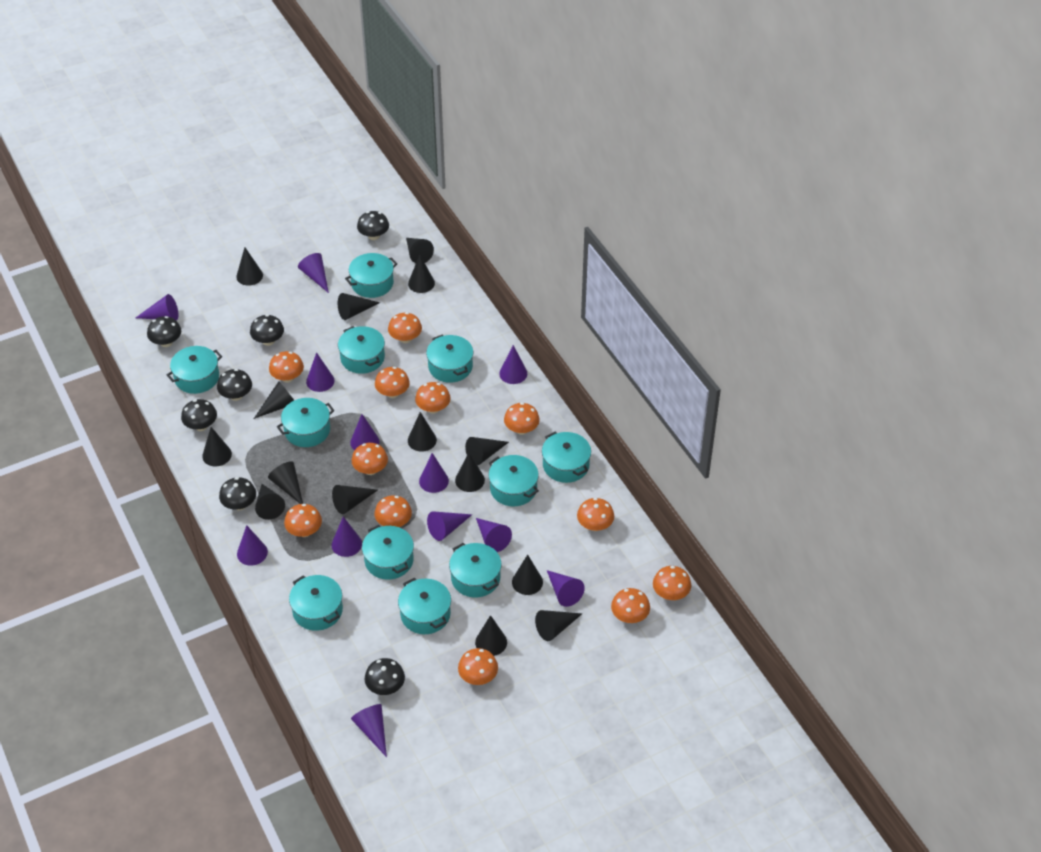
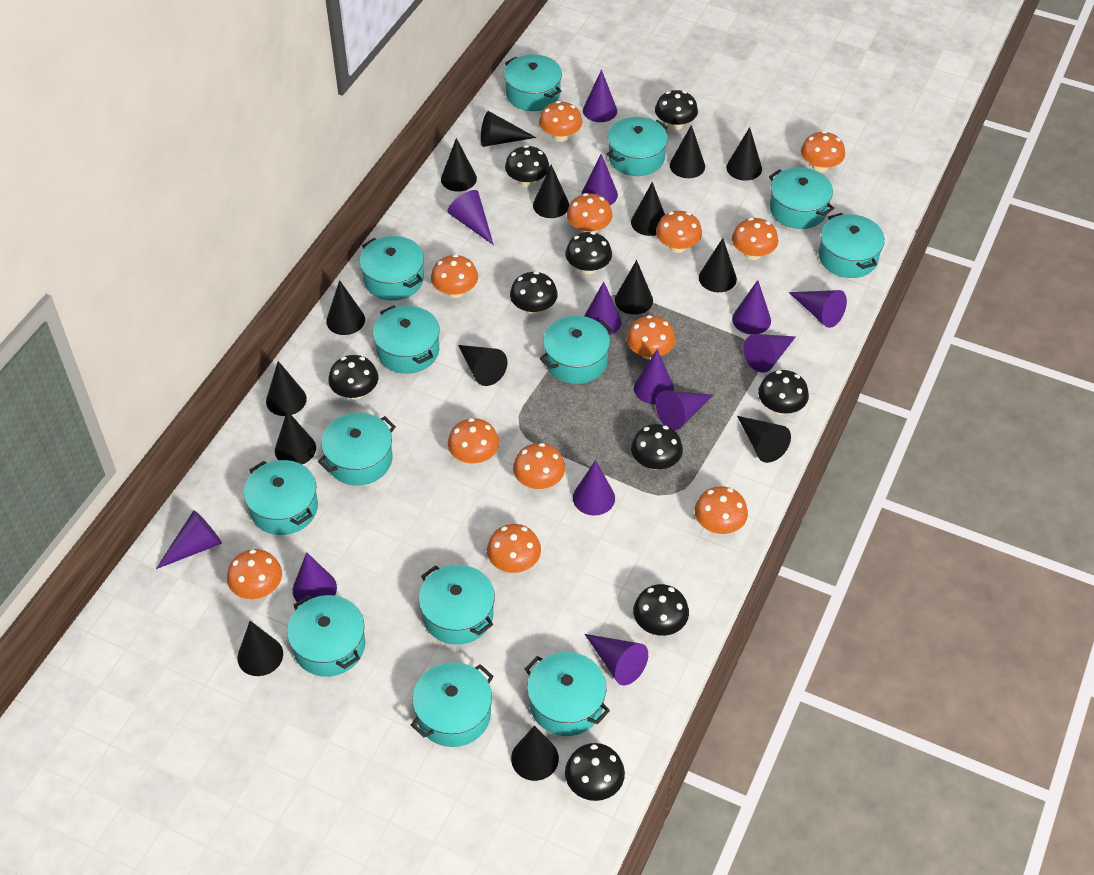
black mushroom: 7 -> 9
purple cone: 12 -> 13
turquoise pot: 11 -> 13

